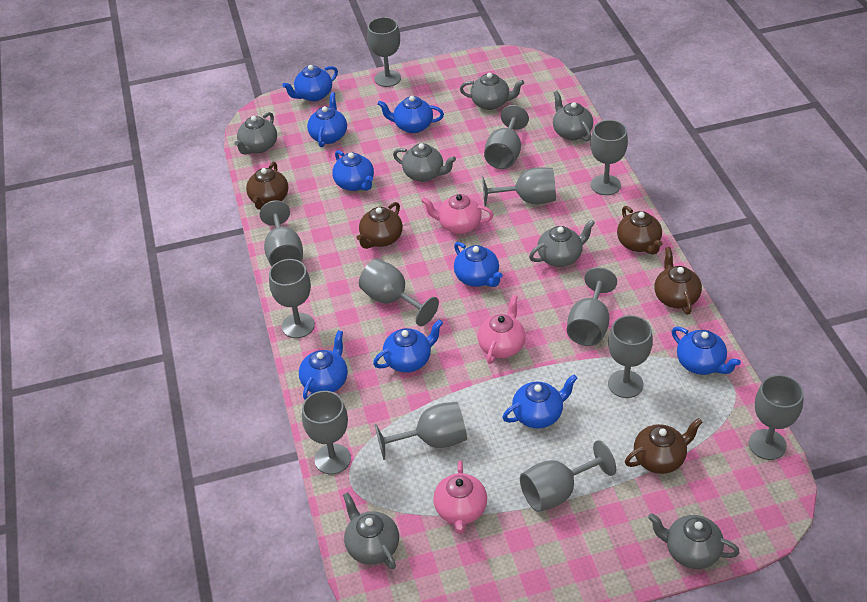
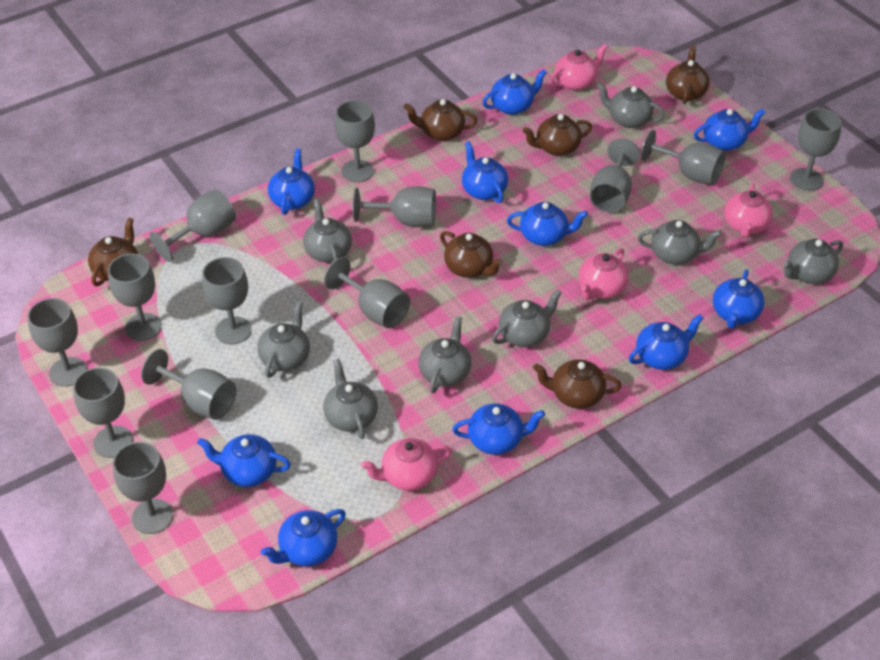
blue teapot: 9 -> 10
brown teapot: 5 -> 6
grey teapot: 7 -> 8
pink teapot: 3 -> 4

